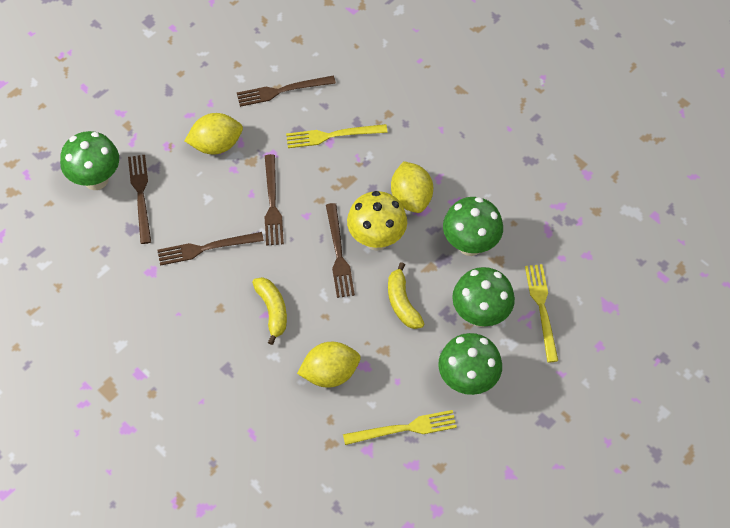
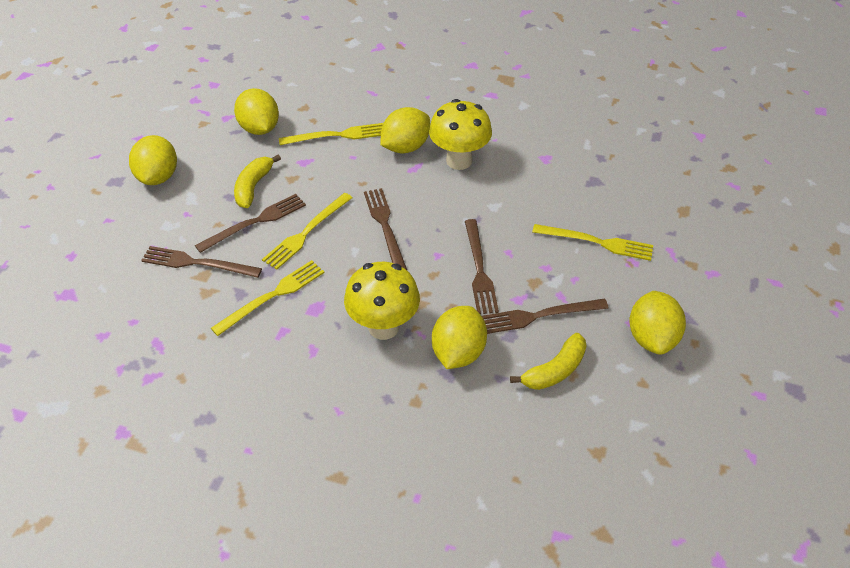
green mushroom: 4 -> 0
yellow fork: 3 -> 4
yellow lemon: 3 -> 5
yellow mushroom: 1 -> 2

